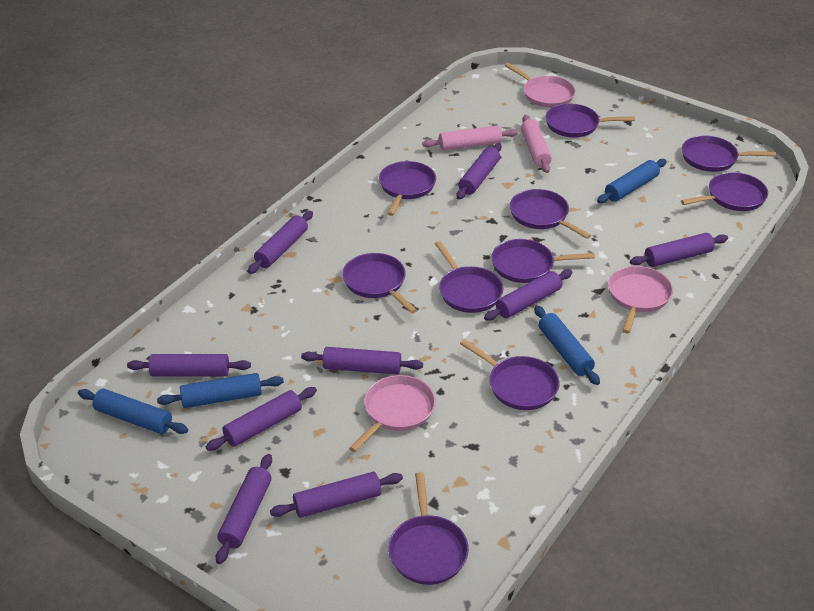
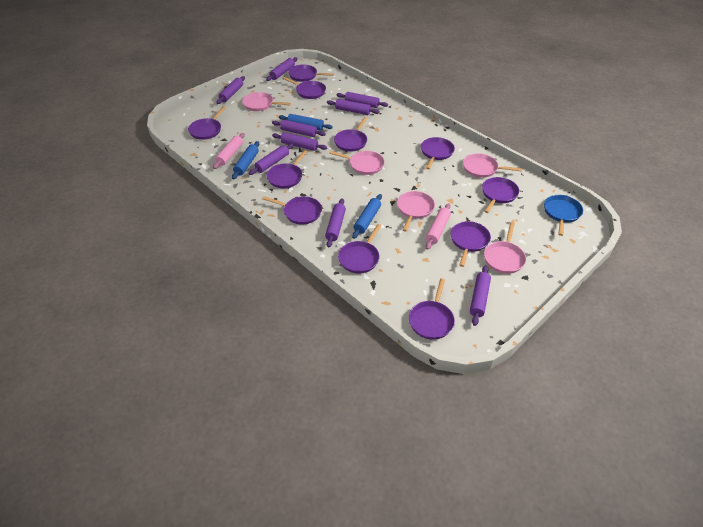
blue pan: 0 -> 1
blue rolling pin: 4 -> 3
pink pan: 3 -> 5
purple pan: 10 -> 11

